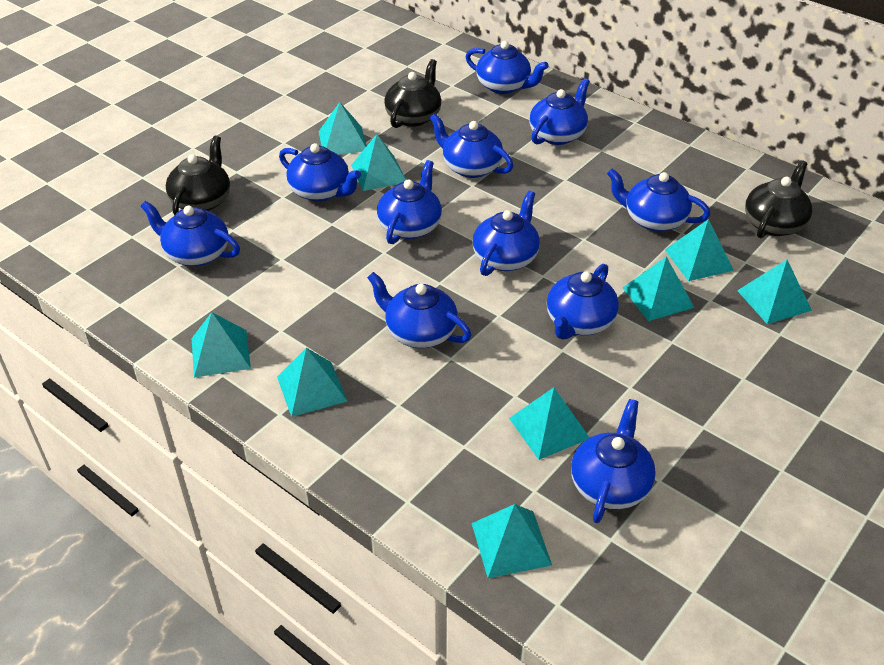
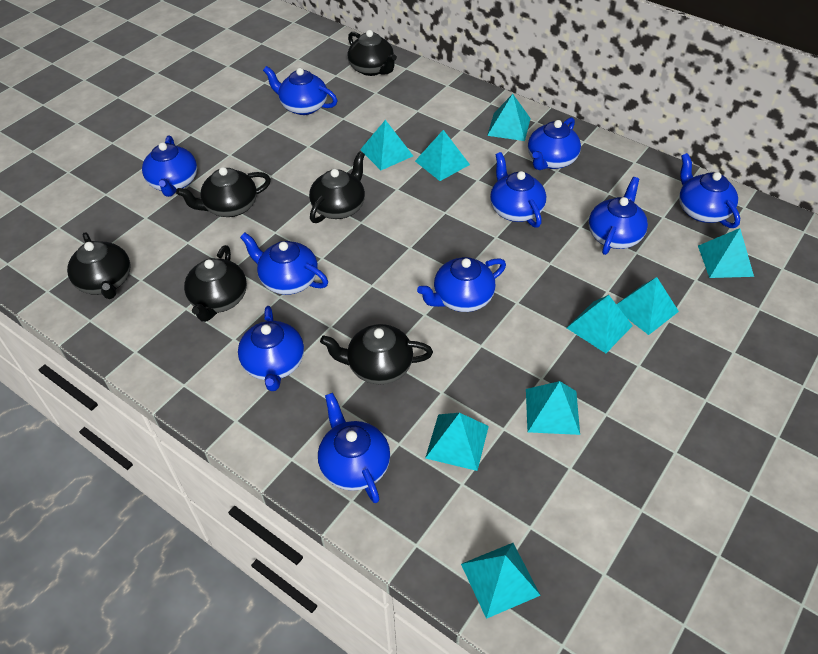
black teapot: 3 -> 6
blue teapot: 11 -> 10

